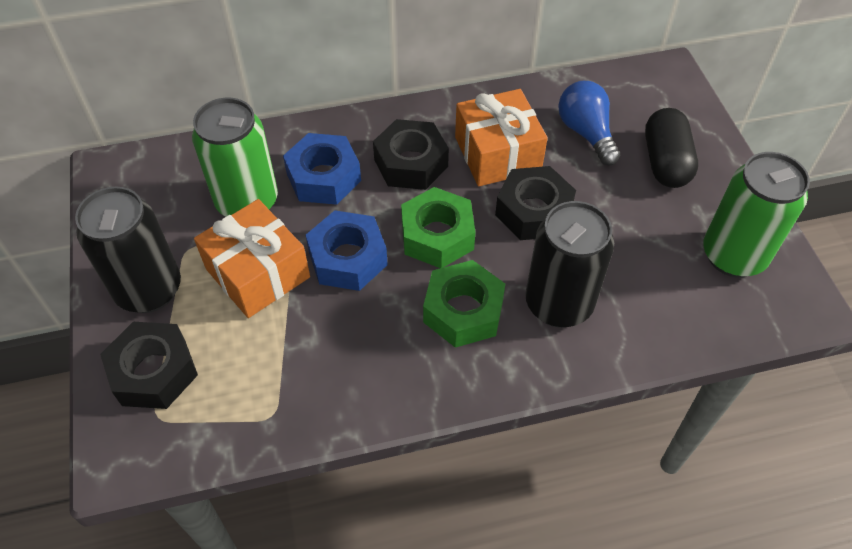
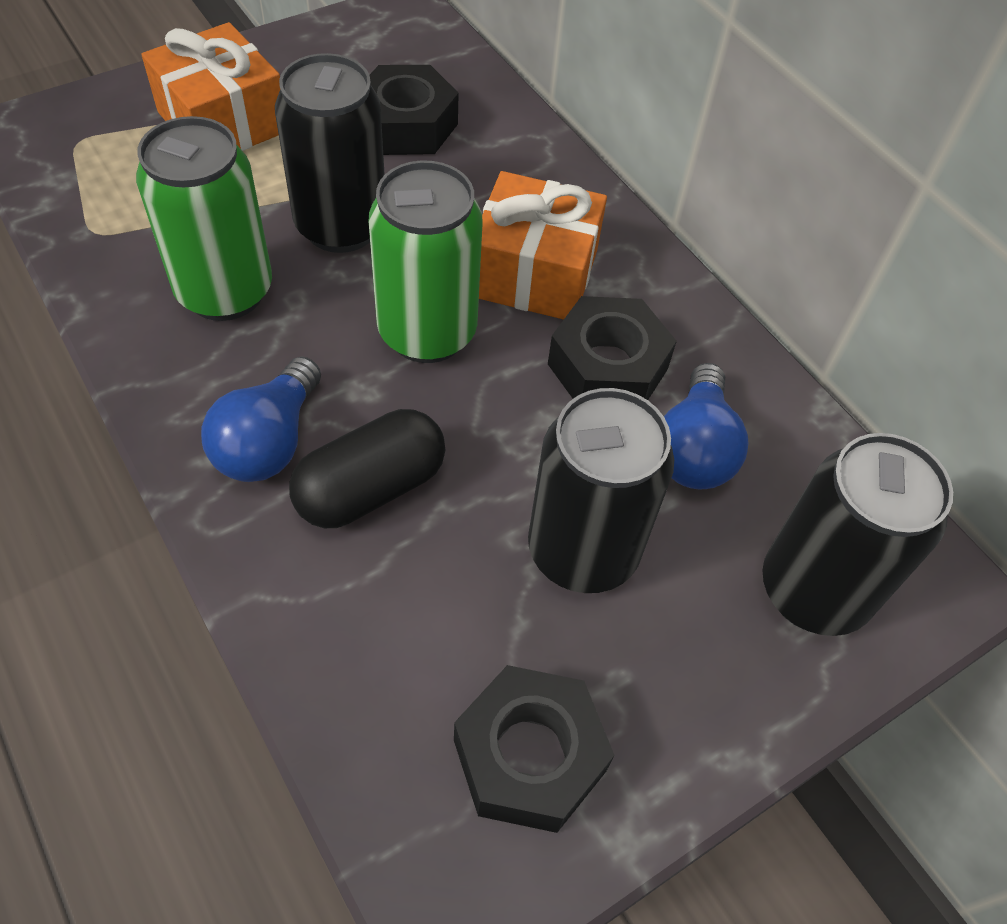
black can: 2 -> 3
blue light bulb: 1 -> 2
blue nut: 2 -> 0
green nut: 2 -> 0

